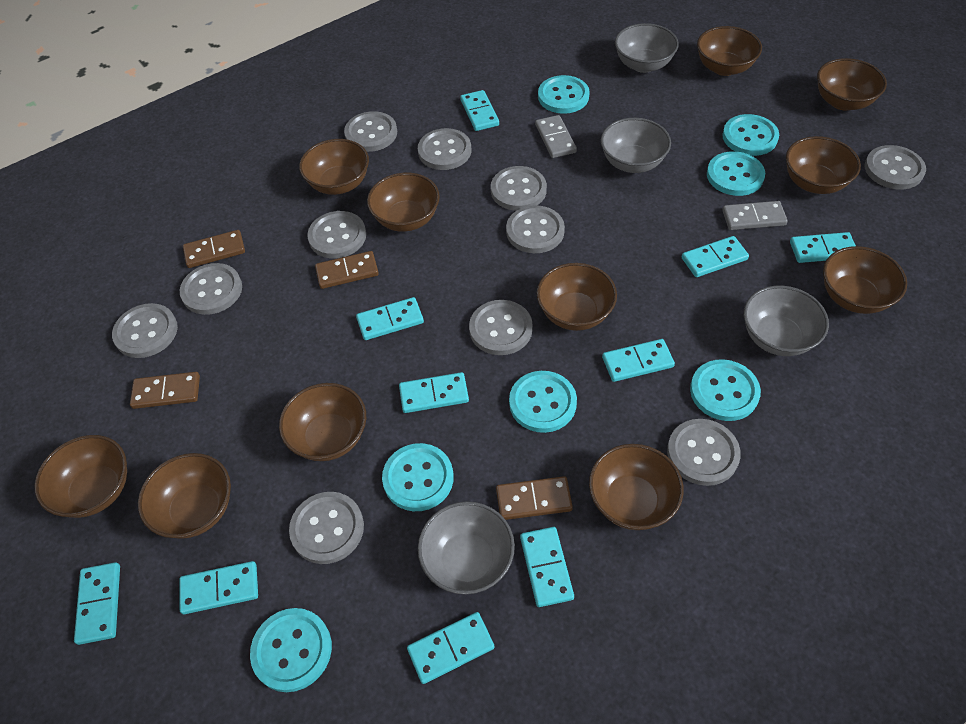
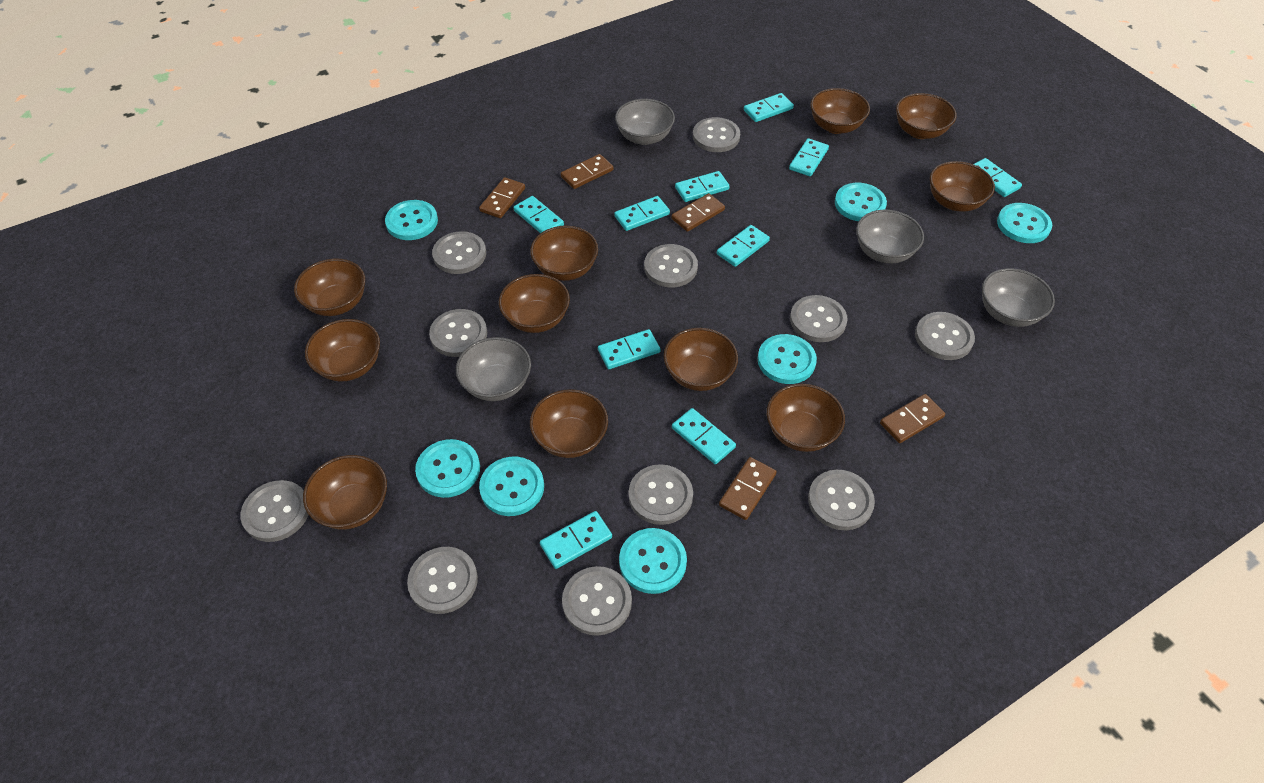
brown domino: 4 -> 5
grey domino: 2 -> 0

